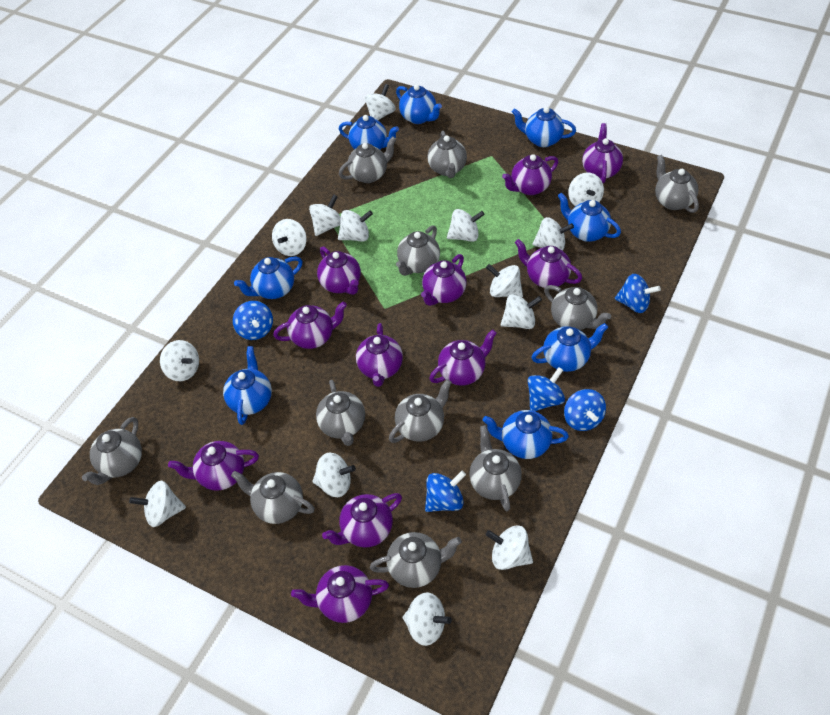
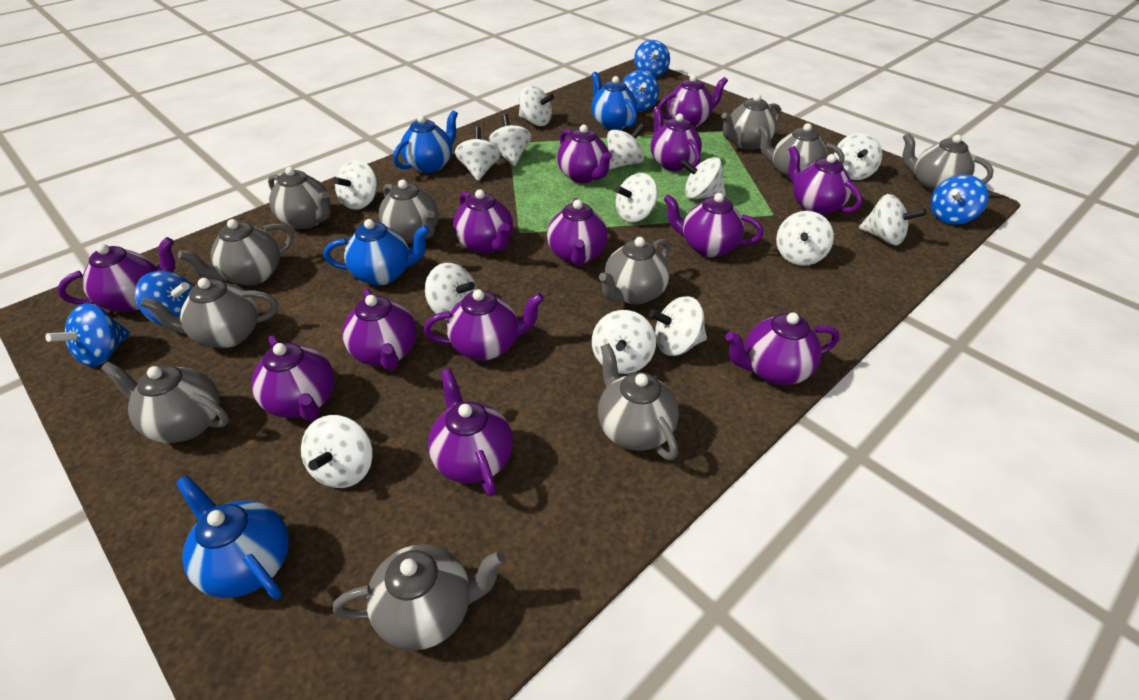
blue teapot: 8 -> 4
purple teapot: 11 -> 13

